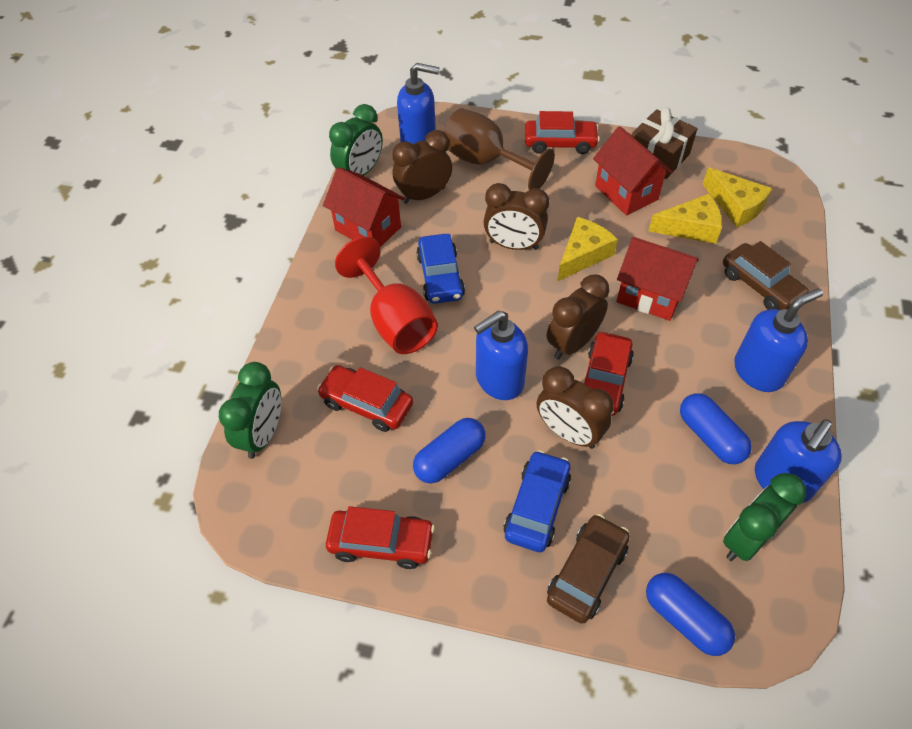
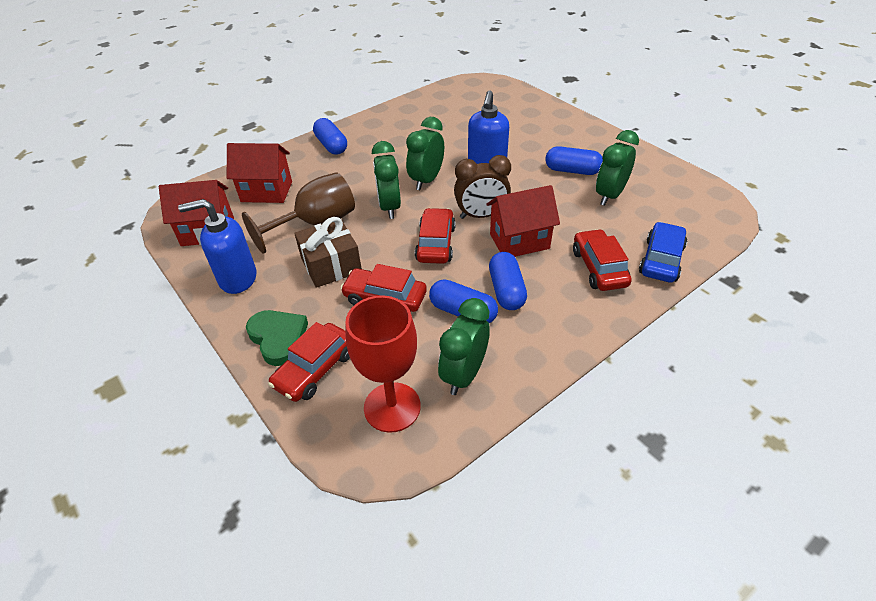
blue capsule: 3 -> 4
blue car: 2 -> 1
blue soap dispenser: 4 -> 2
brown car: 2 -> 0
brown clock: 4 -> 1
green clock: 3 -> 4
green heart: 0 -> 1
yellow cheese: 3 -> 0

